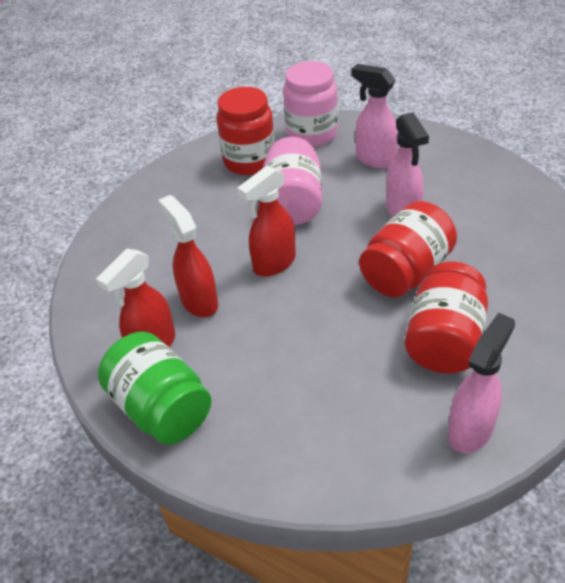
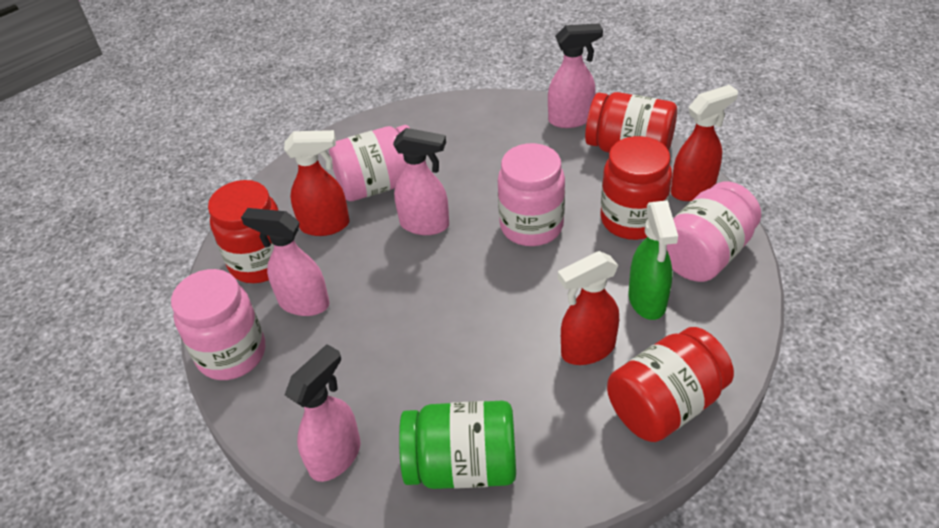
green spray bottle: 0 -> 1
pink jar: 2 -> 4
pink spray bottle: 3 -> 4
red jar: 3 -> 4

